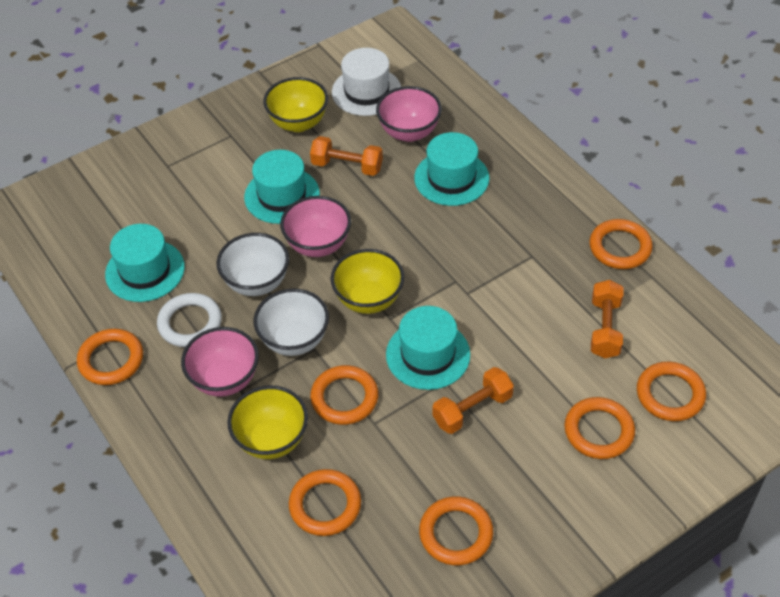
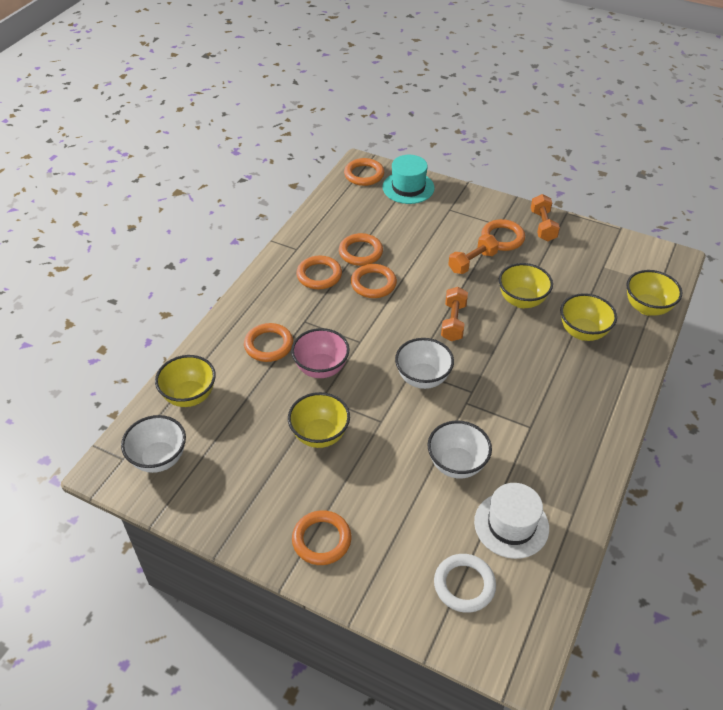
pink bowl: 3 -> 1
turquoise hat: 4 -> 1
white bowl: 2 -> 3
yellow bowl: 3 -> 5

